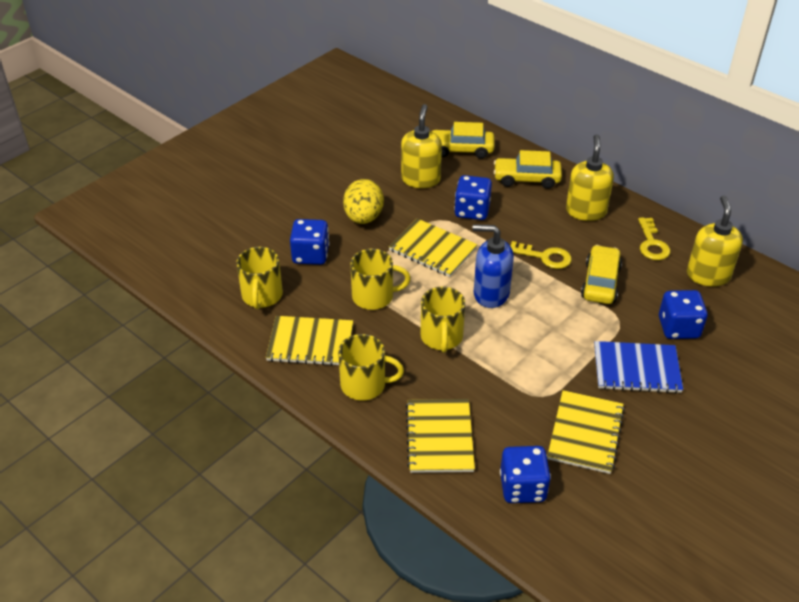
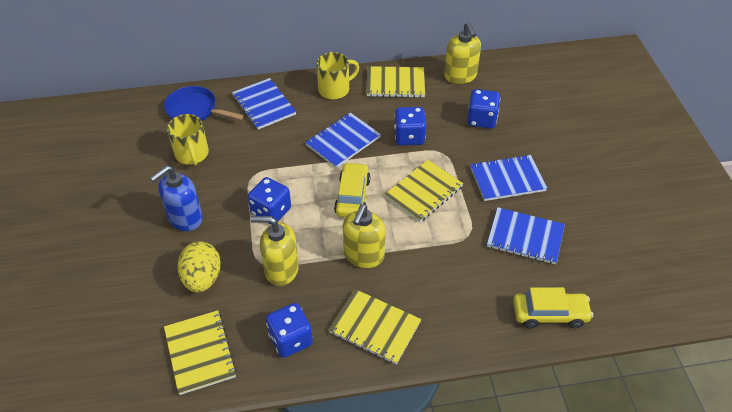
blue notebook: 1 -> 4
blue pan: 0 -> 1
yellow car: 3 -> 2
yellow key: 2 -> 0
yellow mug: 4 -> 2

